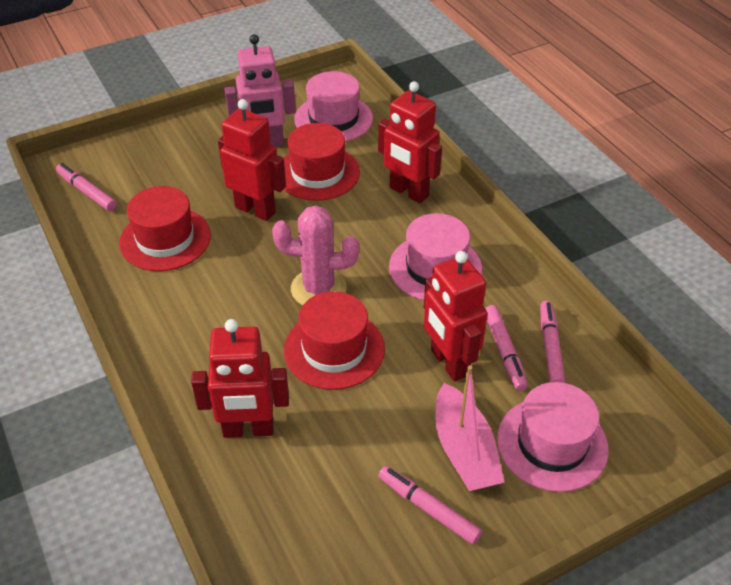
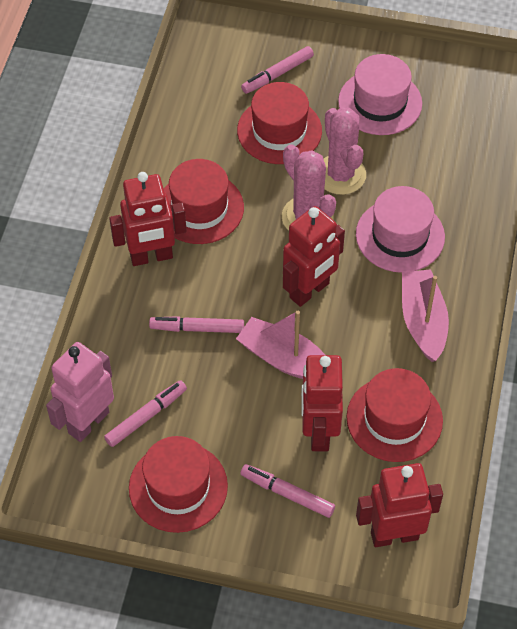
pink boat: 1 -> 2
pink cactus: 1 -> 2
pink hat: 3 -> 2
red hat: 3 -> 4

